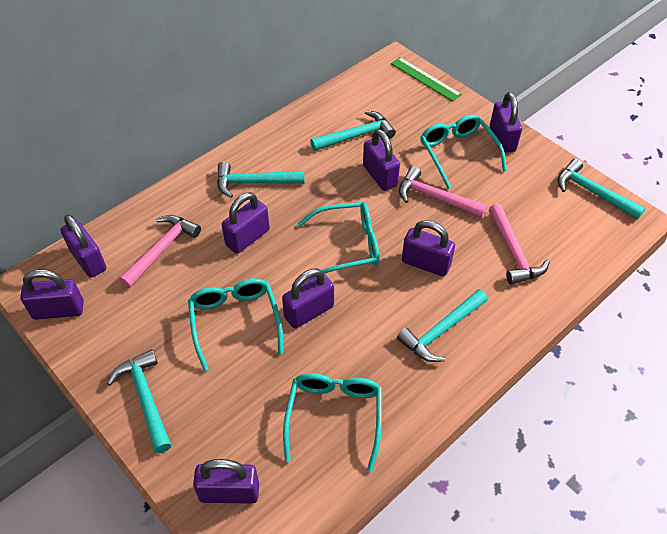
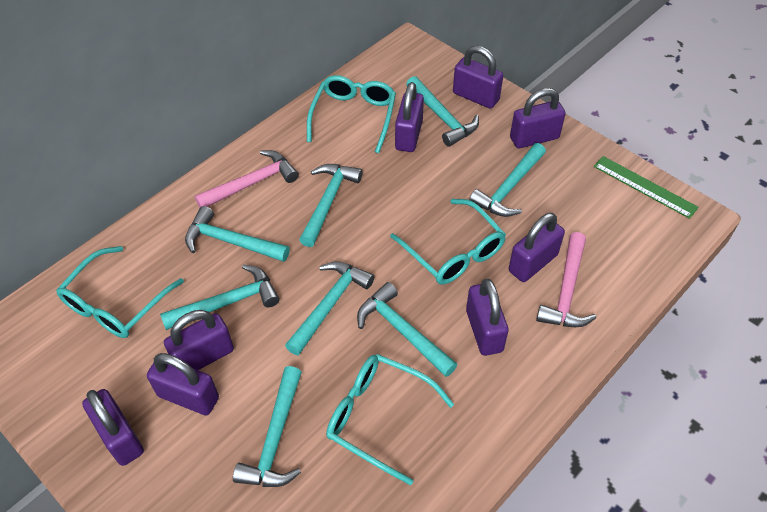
pink hammer: 3 -> 2
turquoise hammer: 5 -> 8

